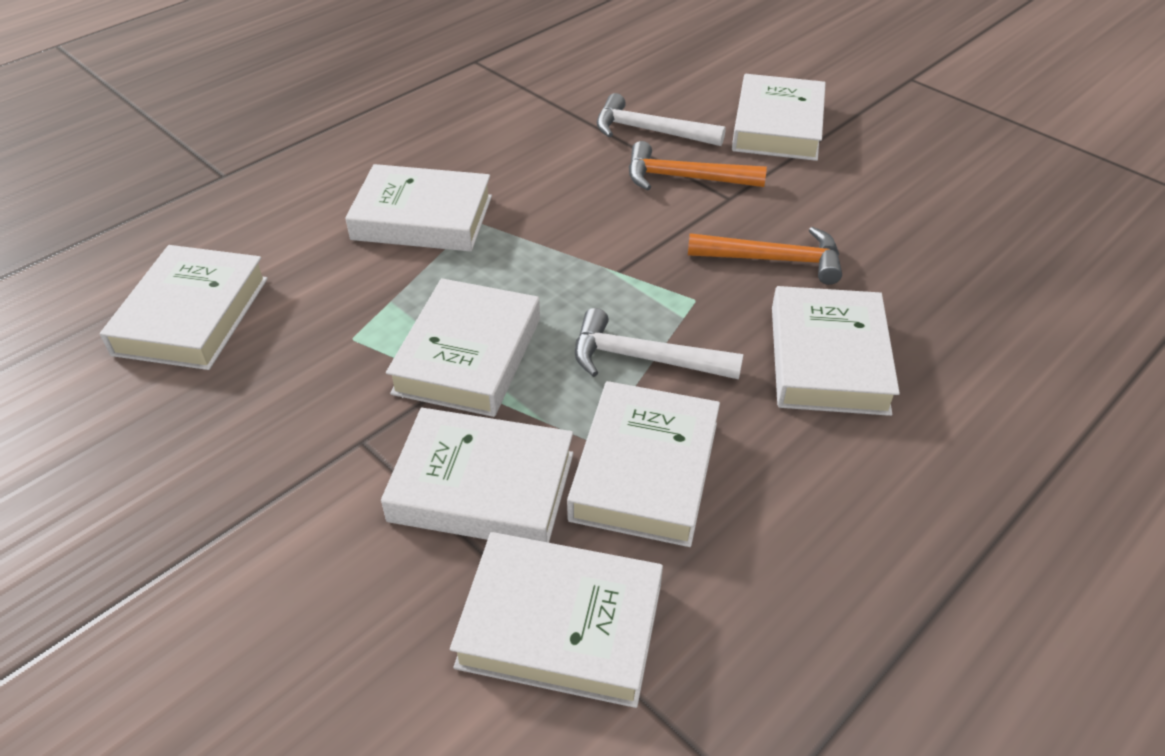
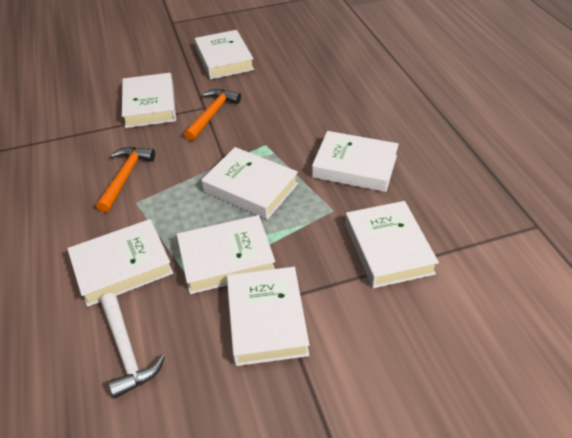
white hammer: 2 -> 1

